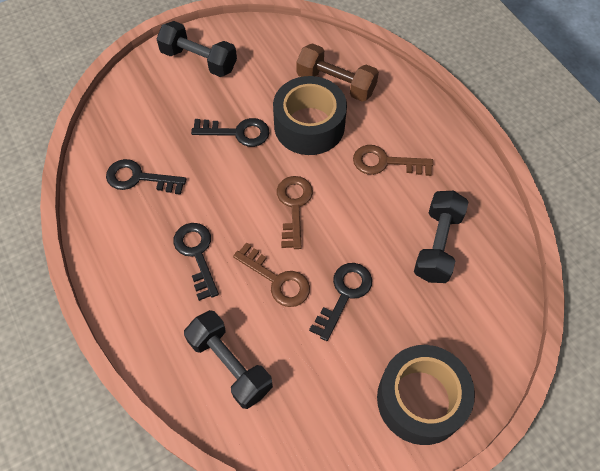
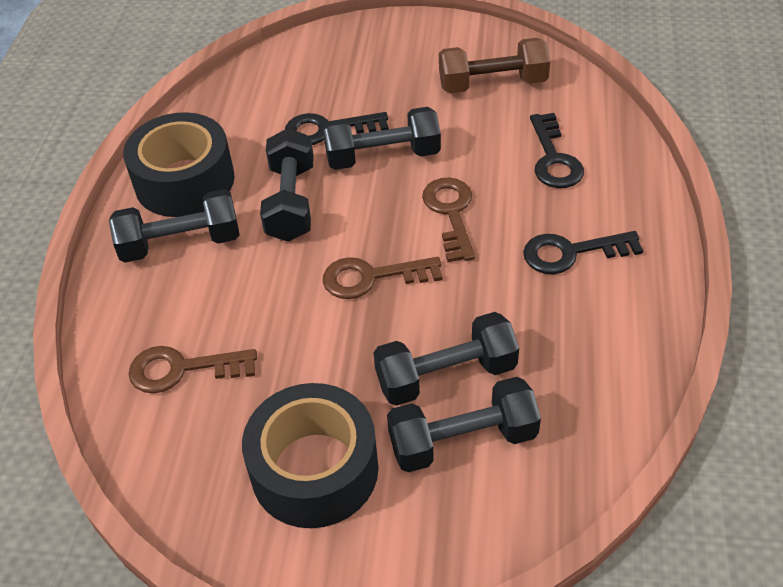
black dumbbell: 3 -> 5
black key: 4 -> 3

